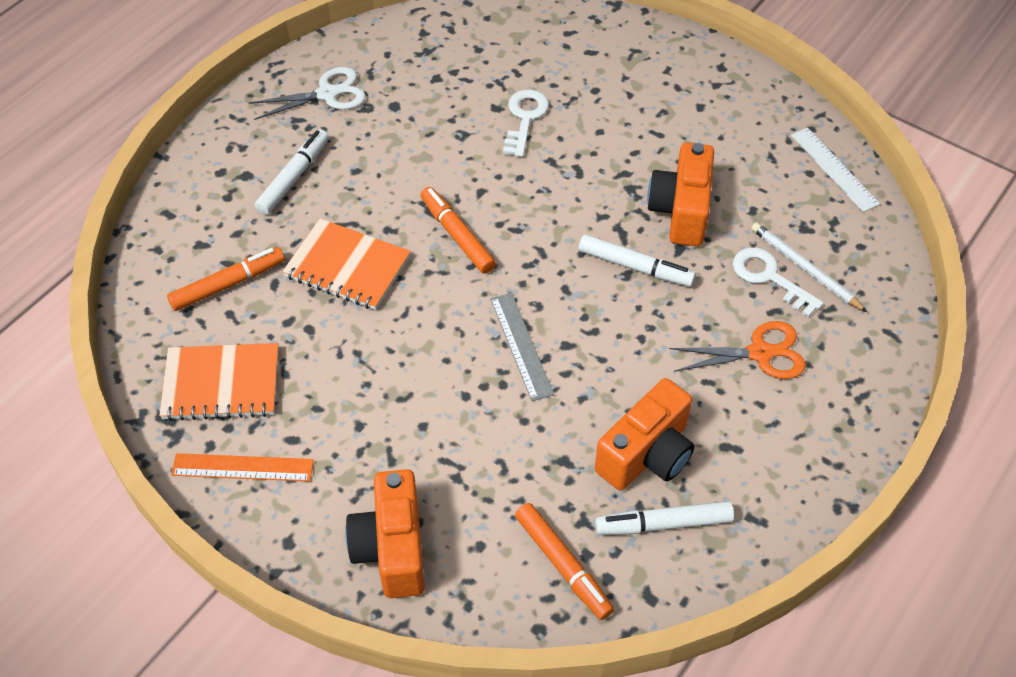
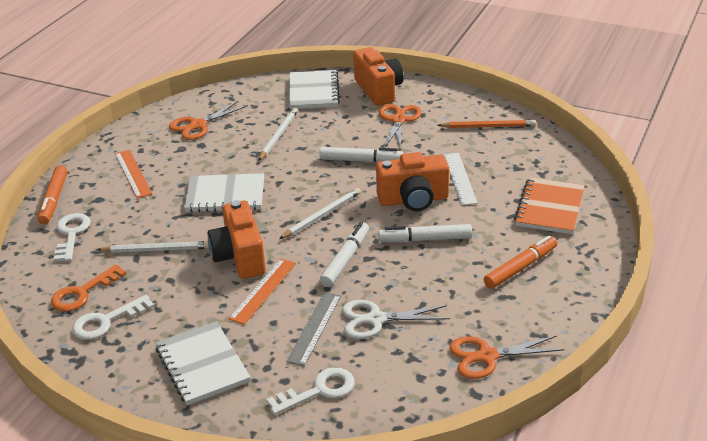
orange key: 0 -> 1
orange marker: 3 -> 2
orange notebook: 2 -> 1
orange pencil: 0 -> 1
orange ruler: 1 -> 2
orange scissors: 1 -> 3
white key: 2 -> 3
white notebook: 0 -> 3
white pencil: 1 -> 3

